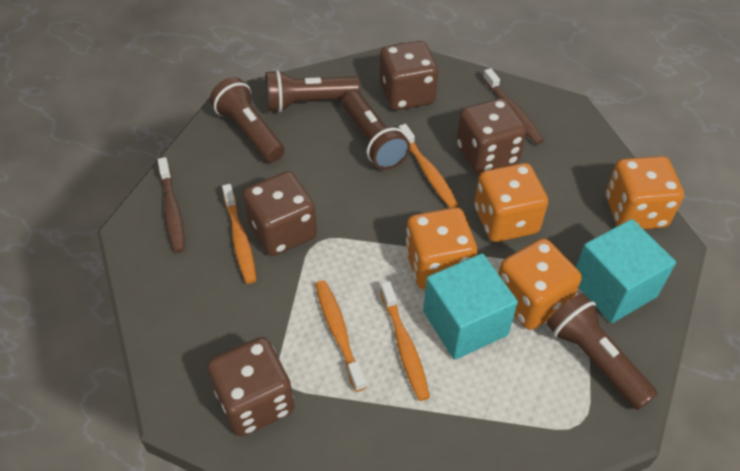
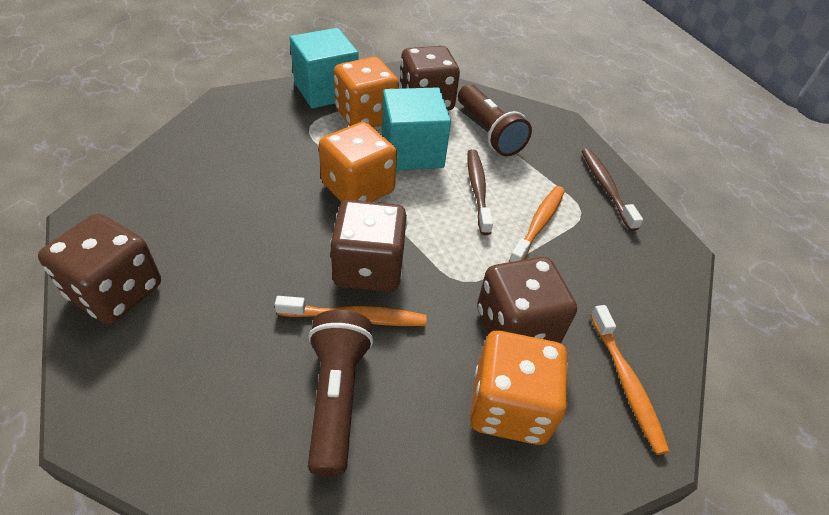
brown flashlight: 4 -> 2
orange dice: 4 -> 3
orange toothbrush: 4 -> 3

